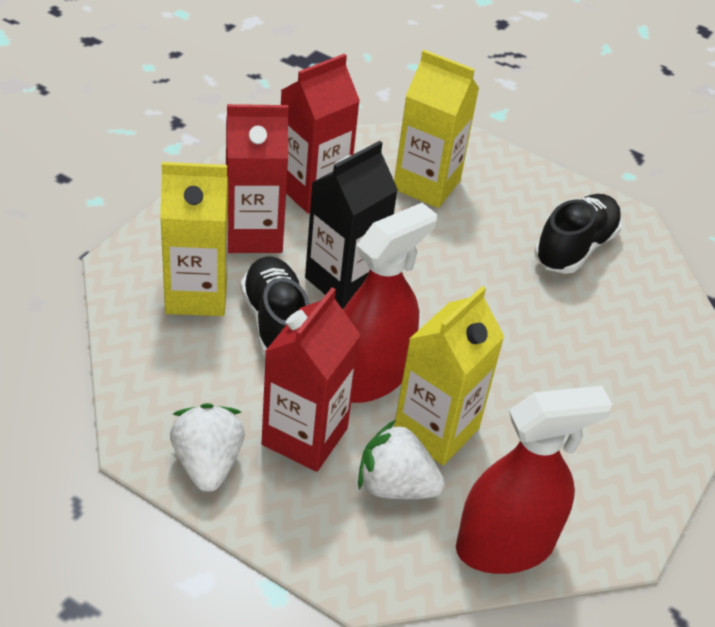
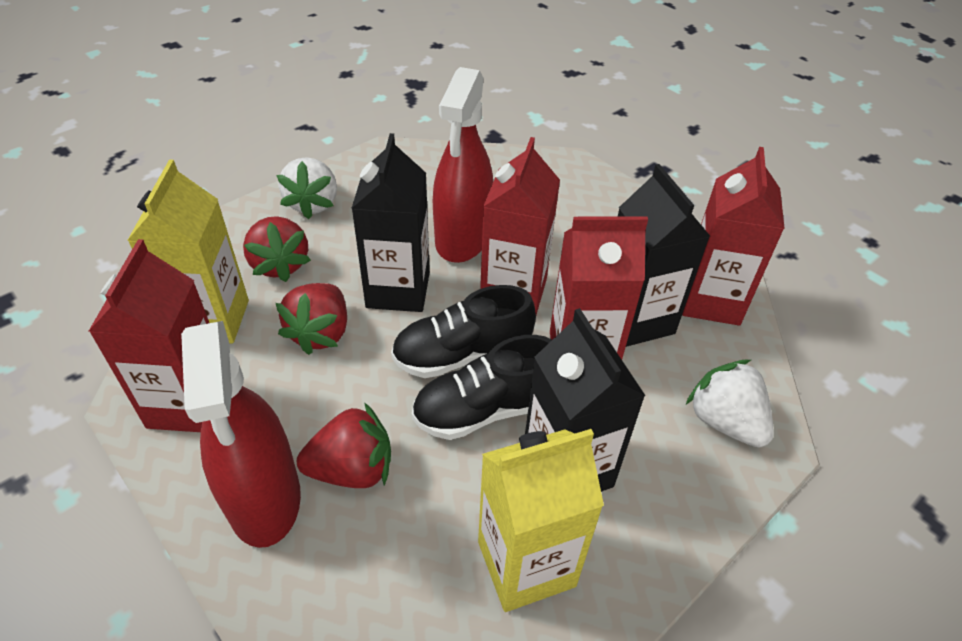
black carton: 1 -> 3
red carton: 3 -> 4
red strawberry: 0 -> 3
yellow carton: 3 -> 2

